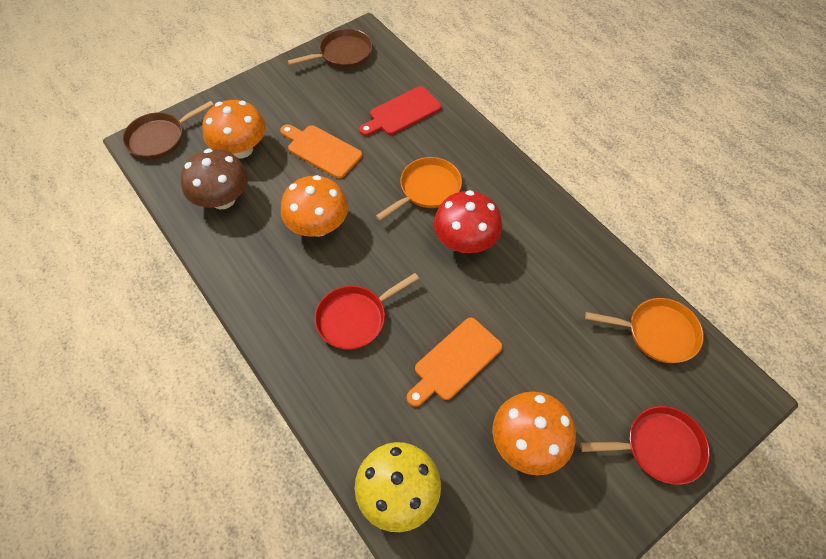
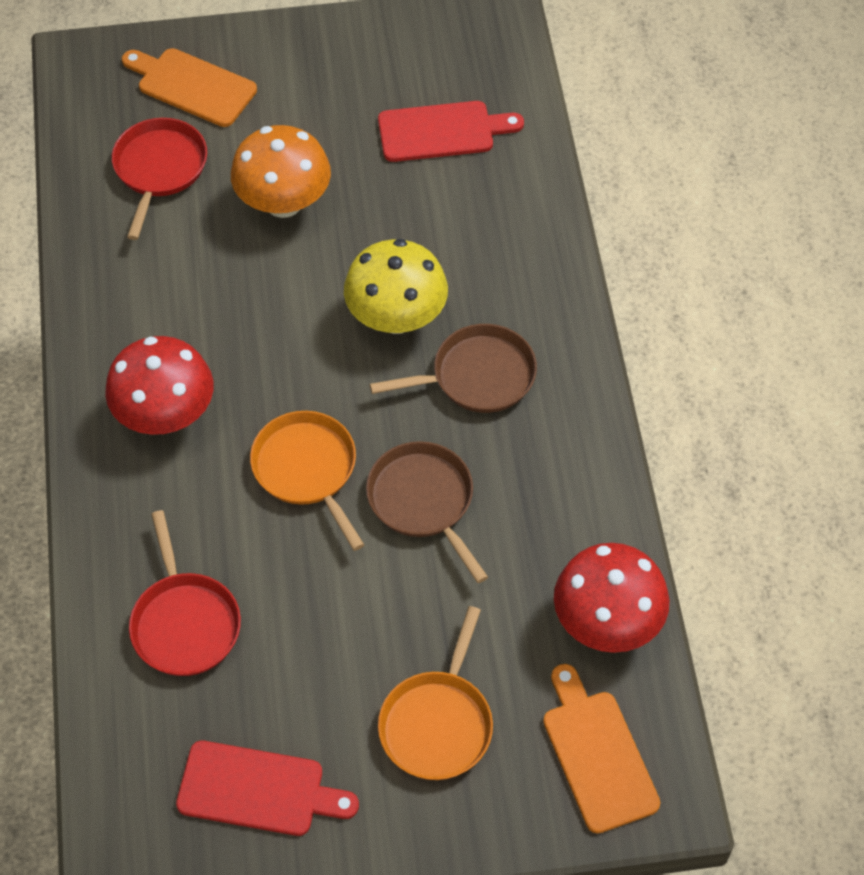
brown mushroom: 1 -> 0
orange mushroom: 3 -> 1
red cutting board: 1 -> 2
red mushroom: 1 -> 2

